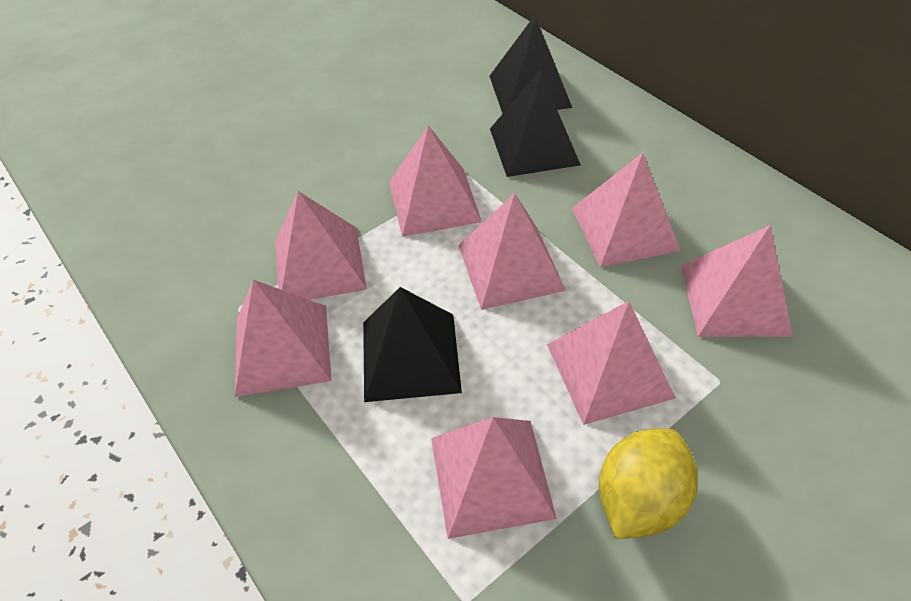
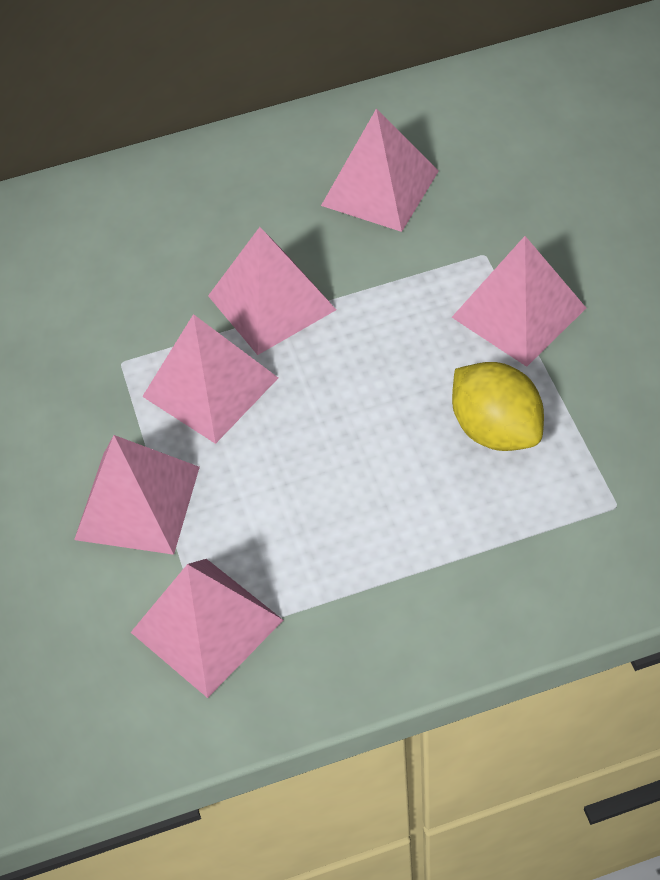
black pyramid: 3 -> 0
pink pyramid: 8 -> 6

